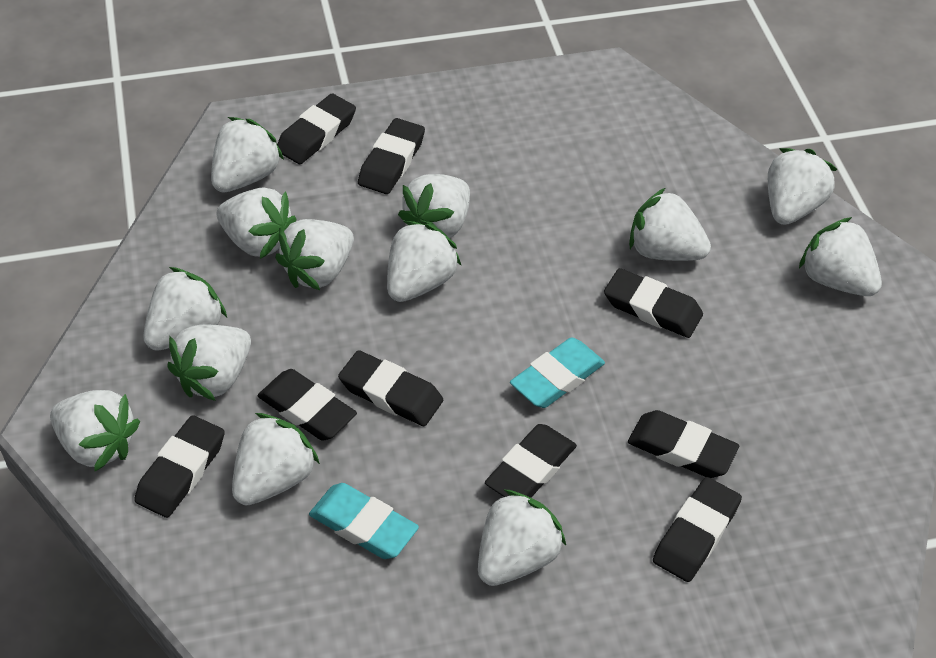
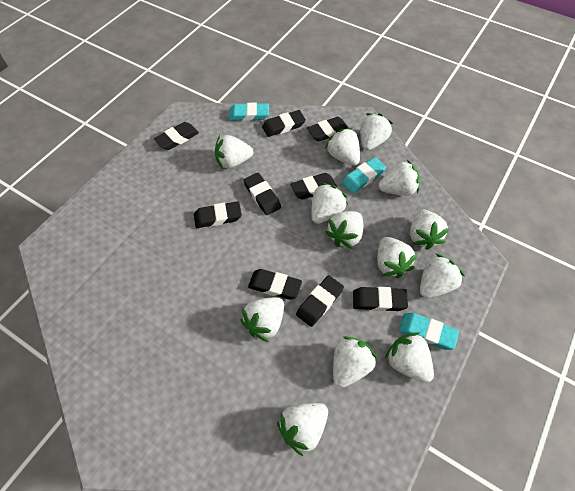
turquoise eraser: 2 -> 3

